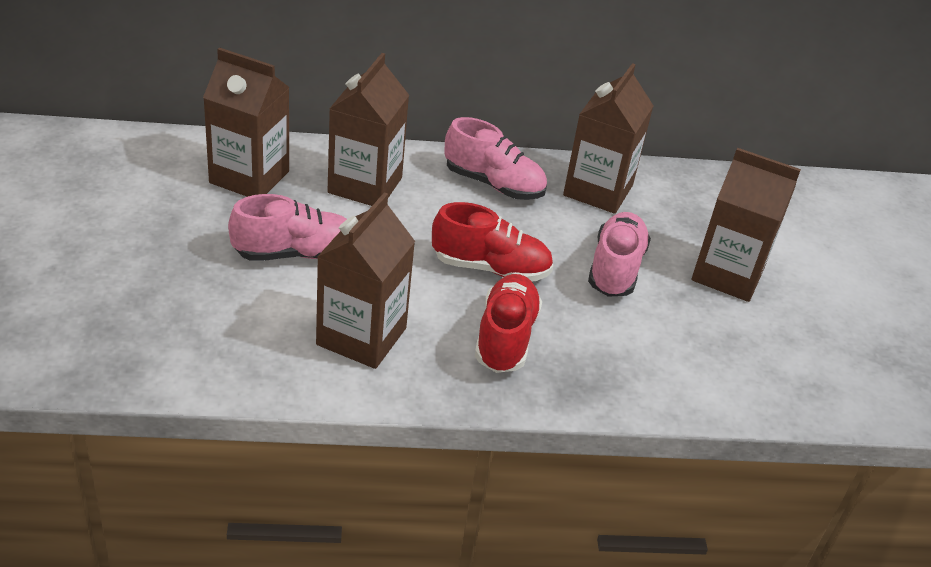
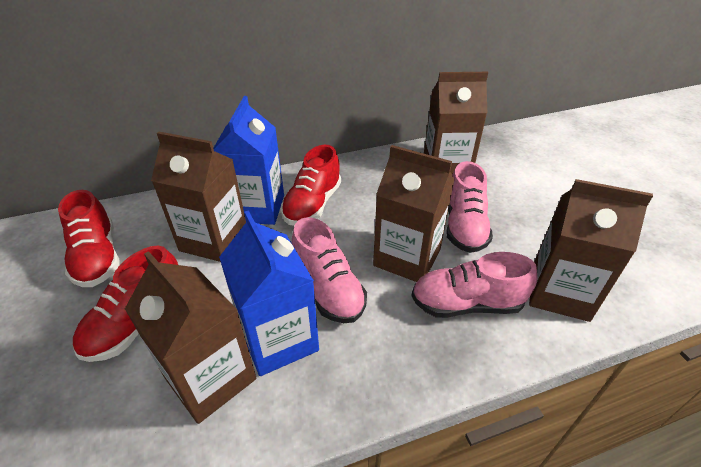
blue carton: 0 -> 2
red shoe: 2 -> 3

